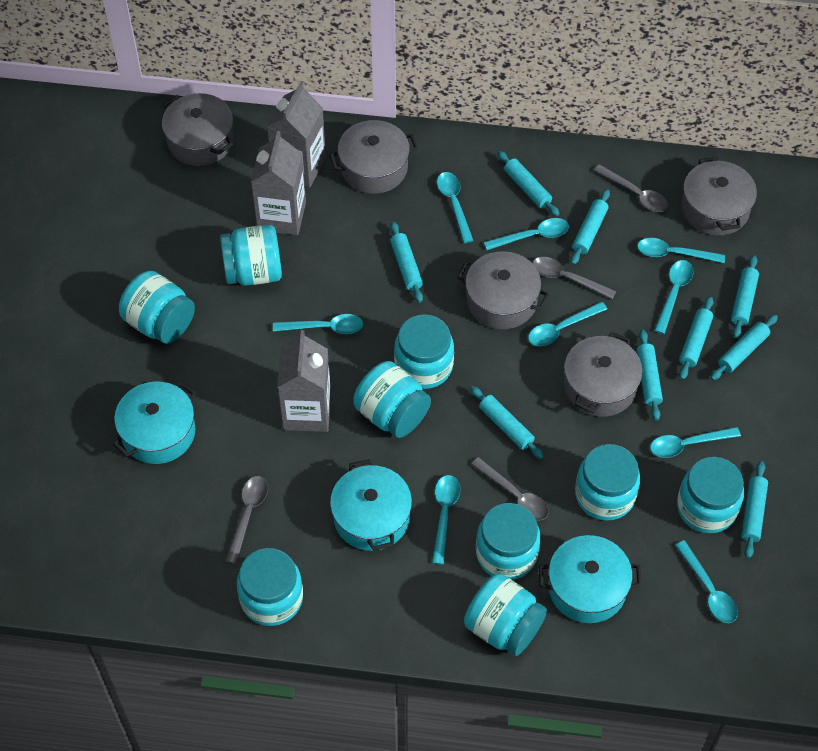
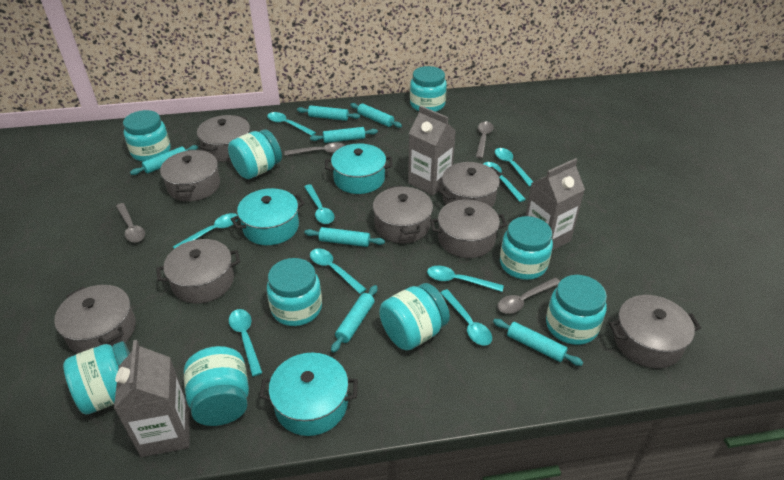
grey pot: 5 -> 8
turquoise rolling pin: 9 -> 7

